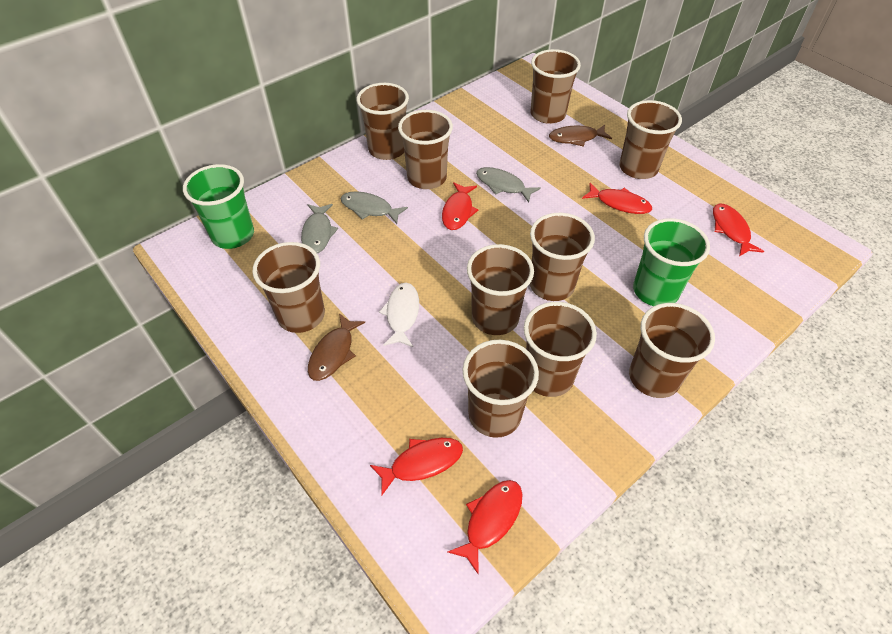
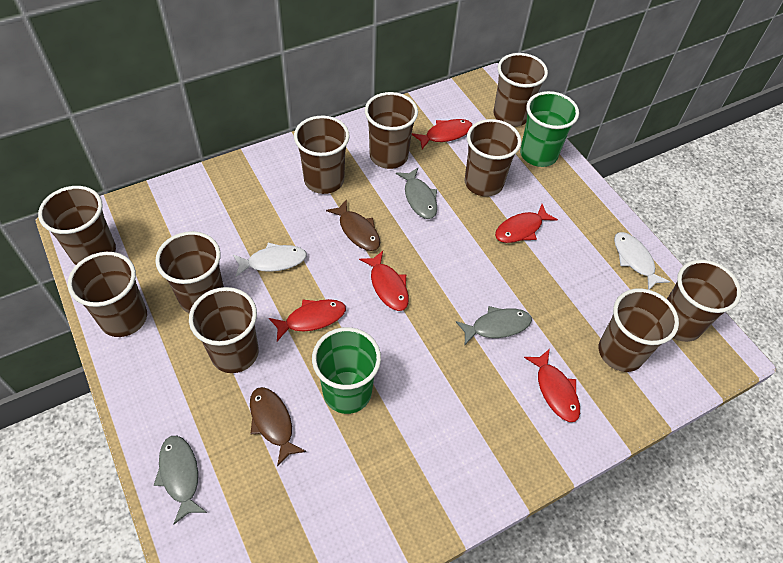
white fish: 1 -> 2

